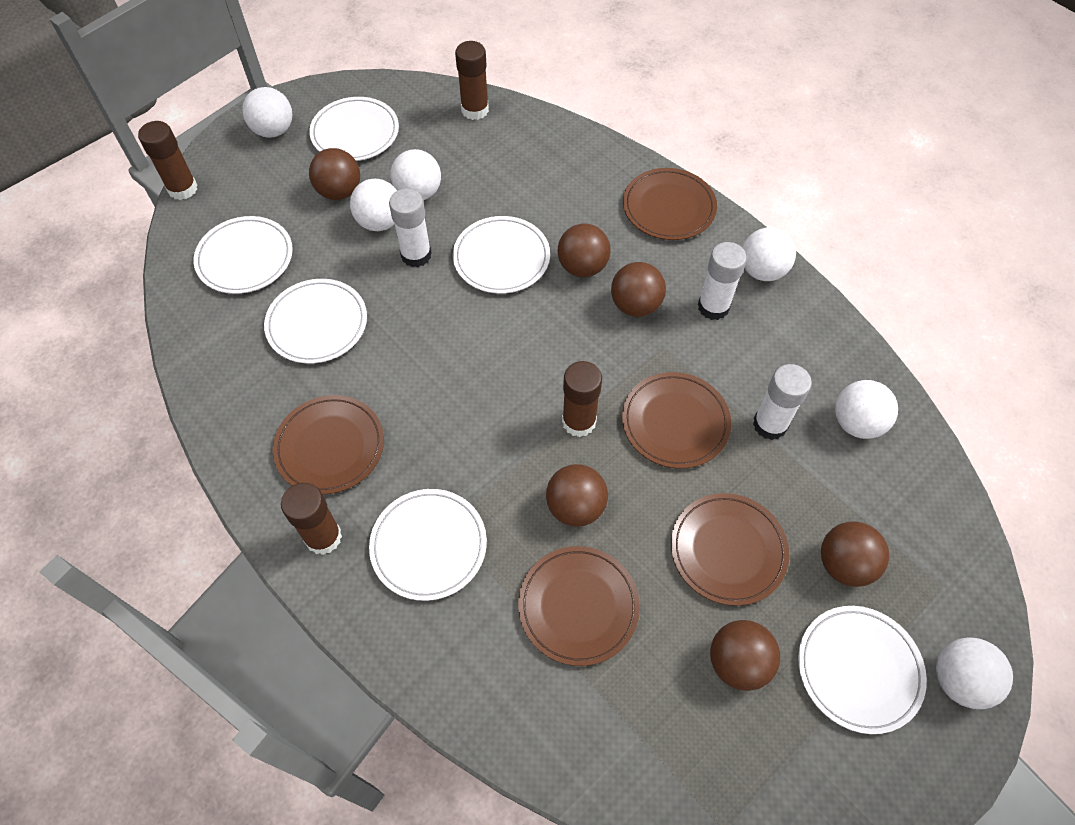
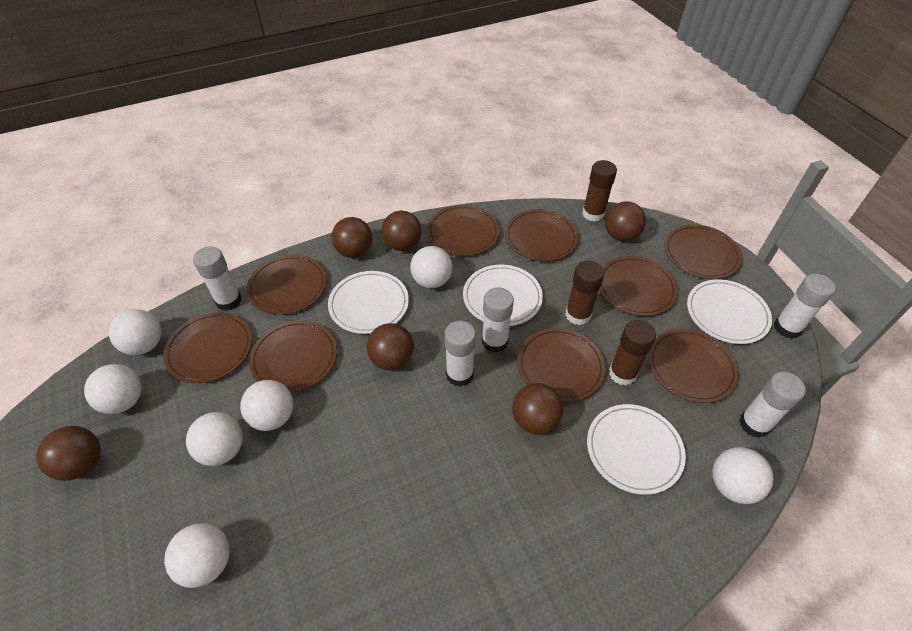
brown glue stick: 4 -> 3
brown plate: 5 -> 9
white ball: 6 -> 7
white glue stick: 3 -> 5
white plate: 6 -> 4

